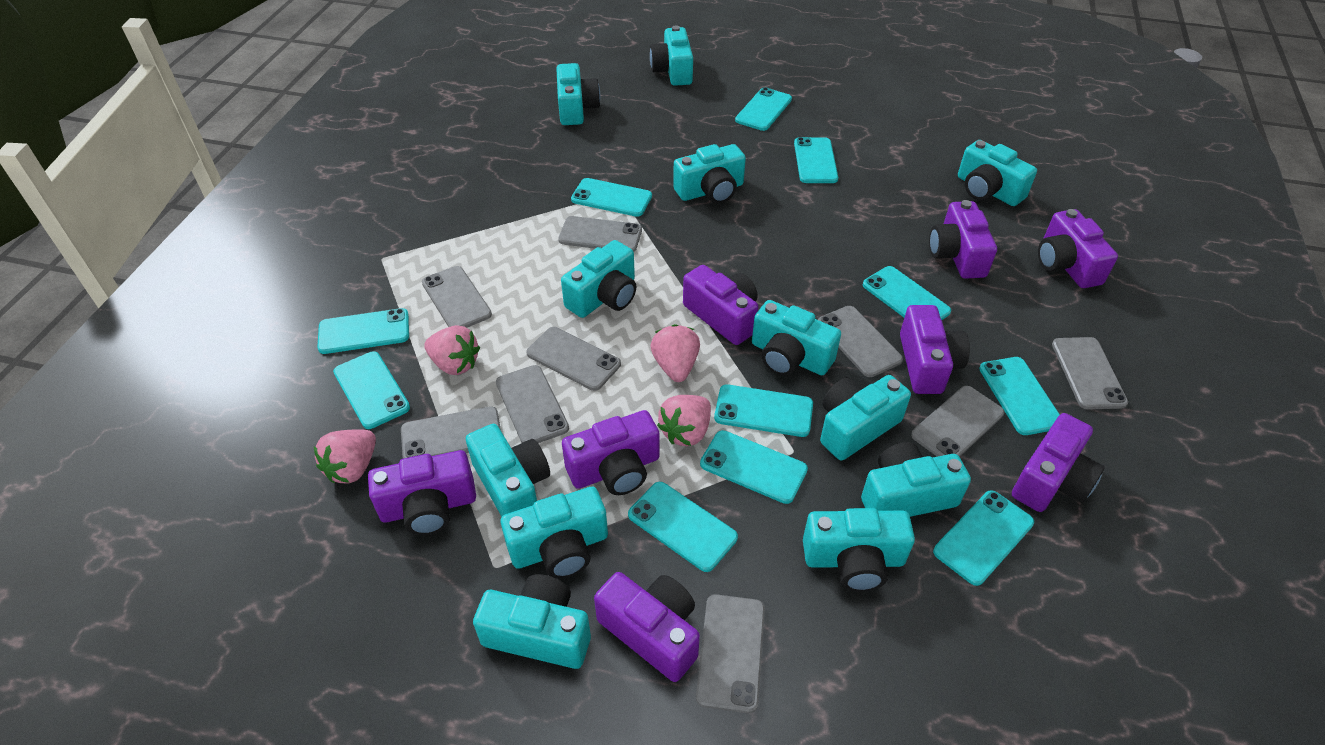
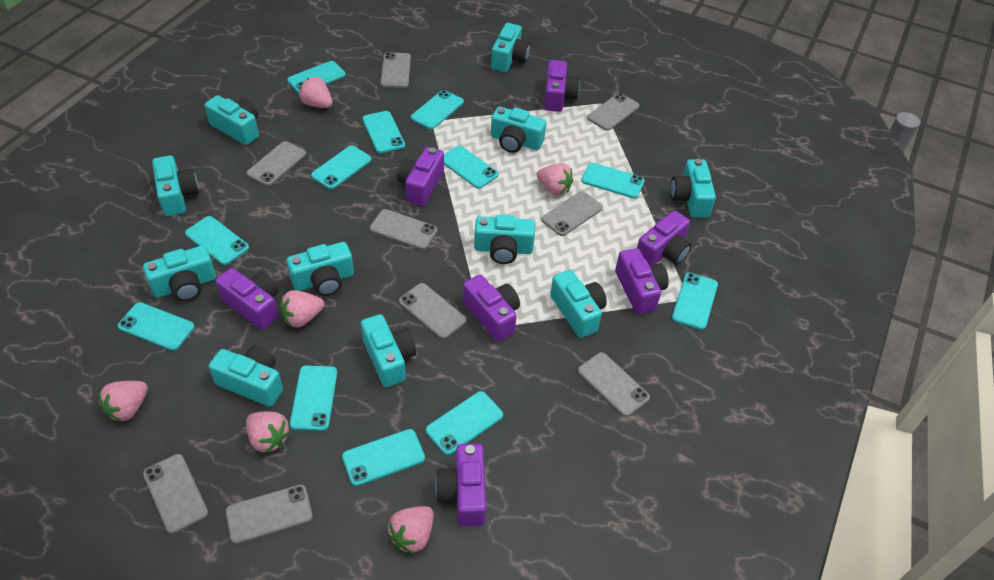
pink strawberry: 4 -> 6
purple camera: 8 -> 7
turquoise camera: 12 -> 11
turquoise phone: 11 -> 12

